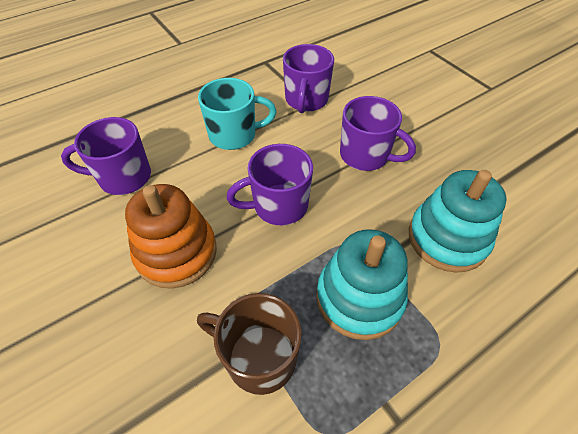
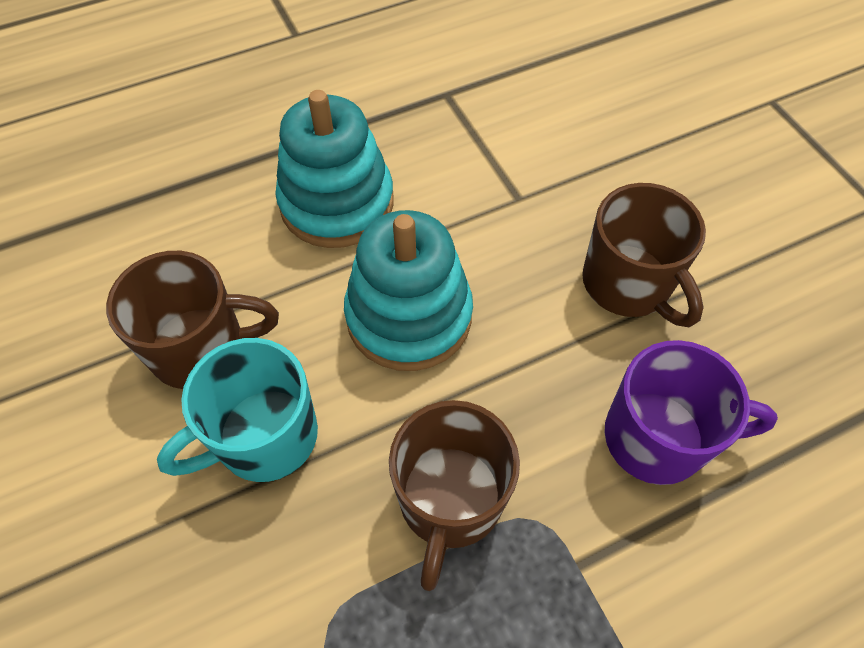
brown mug: 1 -> 3
orange stacking toy: 1 -> 0
purple mug: 4 -> 1

